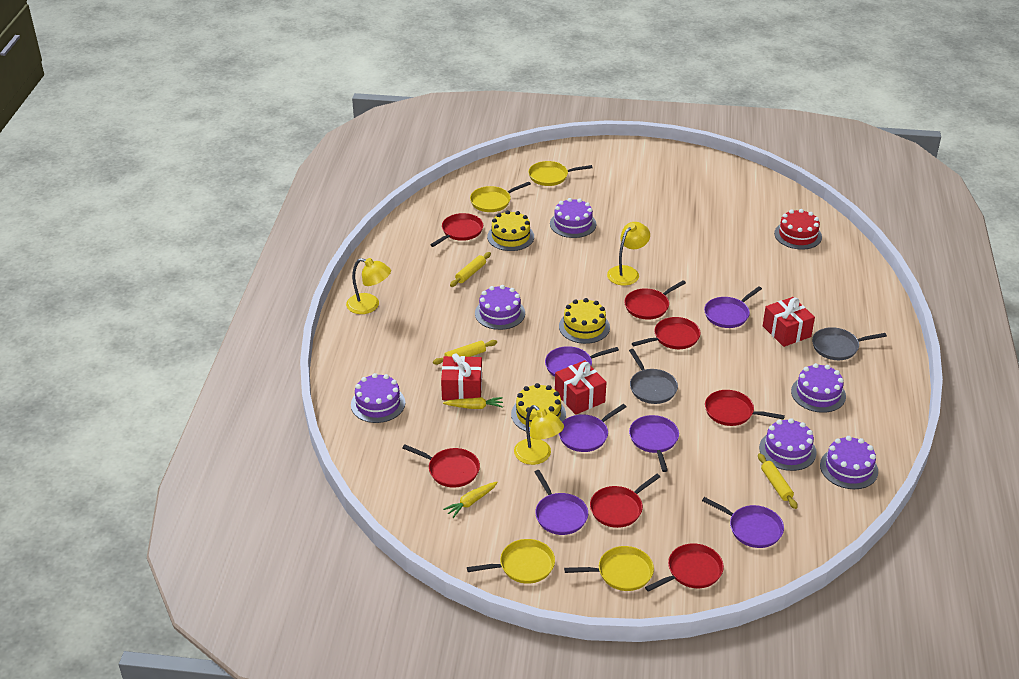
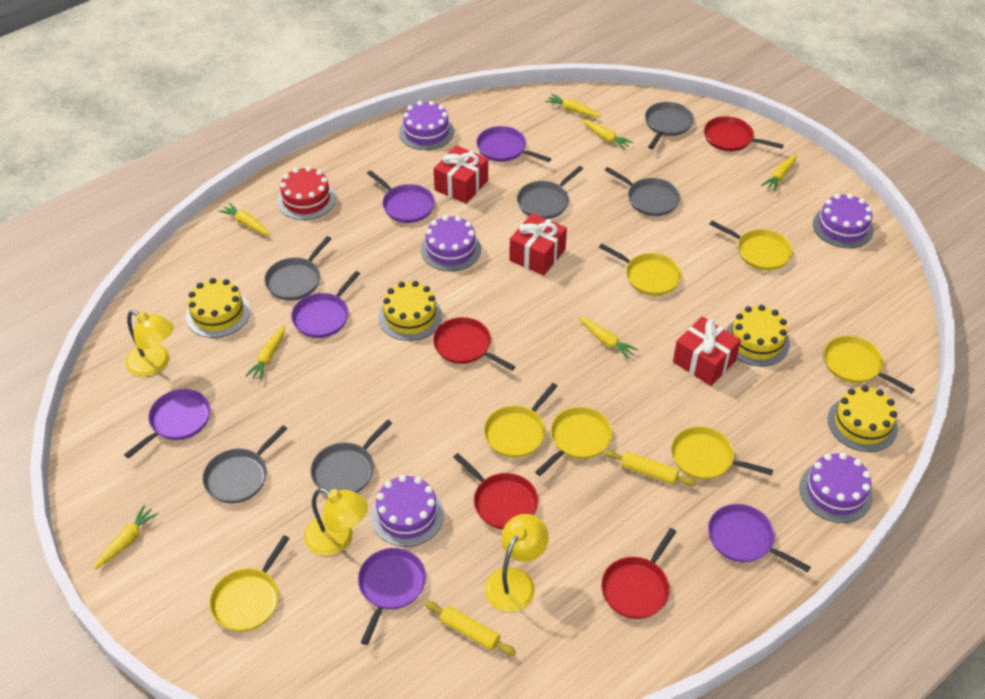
grey pan: 2 -> 6
purple cake: 6 -> 5
red pan: 7 -> 4
yellow cake: 3 -> 4
yellow carrot: 2 -> 7
yellow pan: 4 -> 7
yellow rolling pin: 3 -> 2

